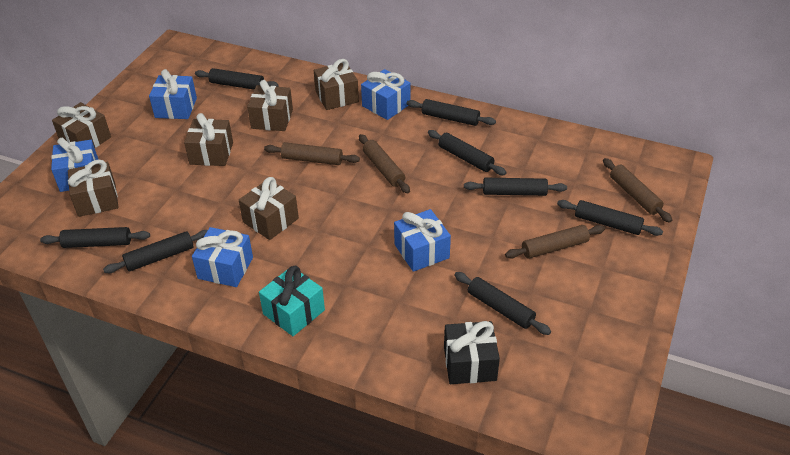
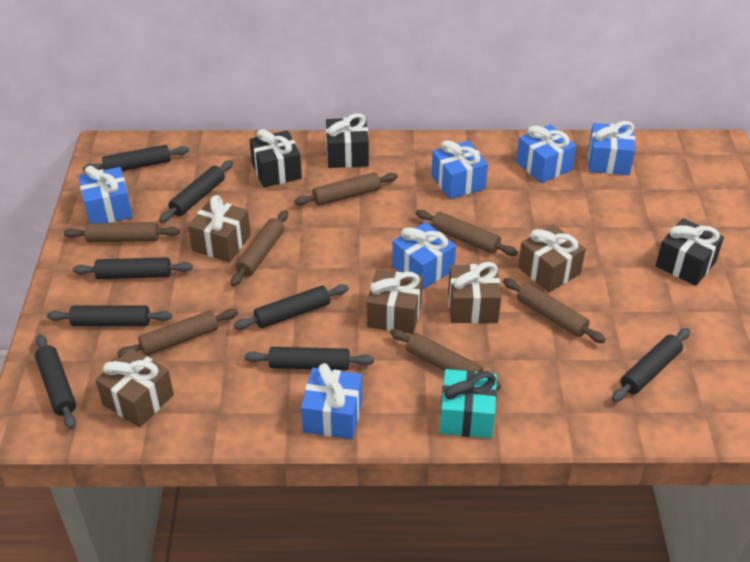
black gift: 1 -> 3
blue gift: 5 -> 6
brown gift: 6 -> 5
brown rolling pin: 4 -> 7

